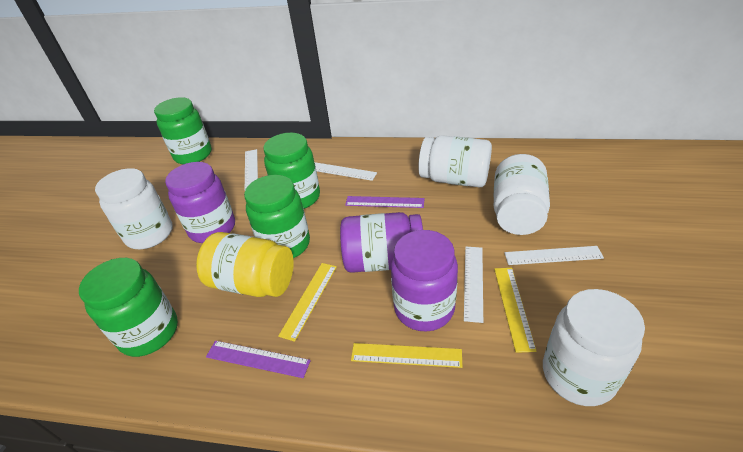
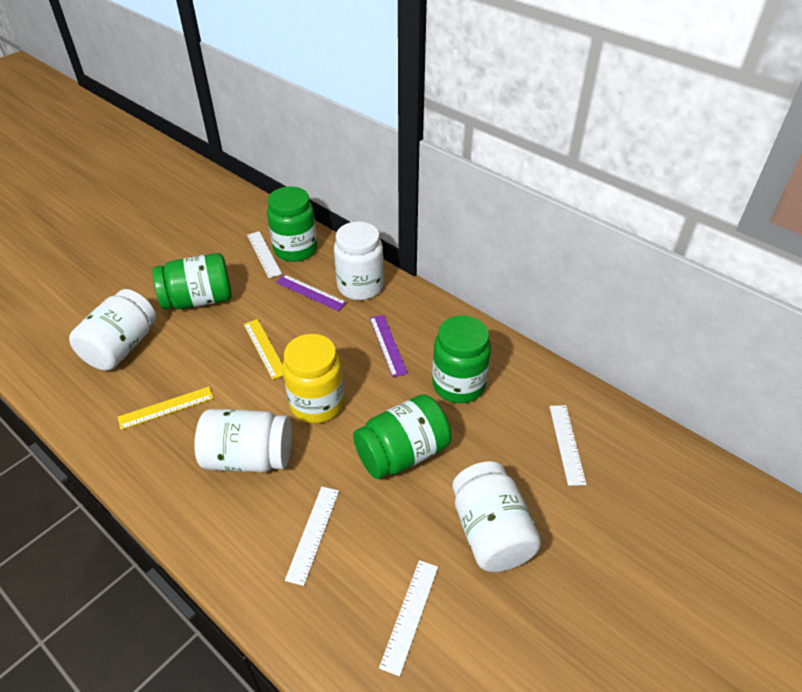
purple jar: 3 -> 0
yellow ruler: 3 -> 2

